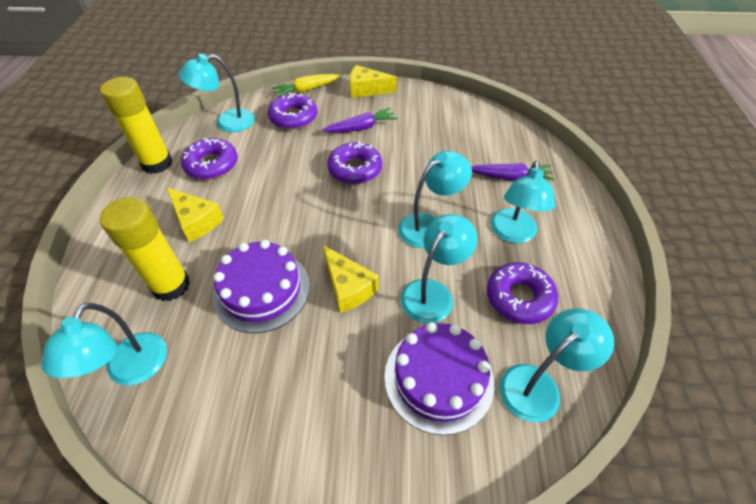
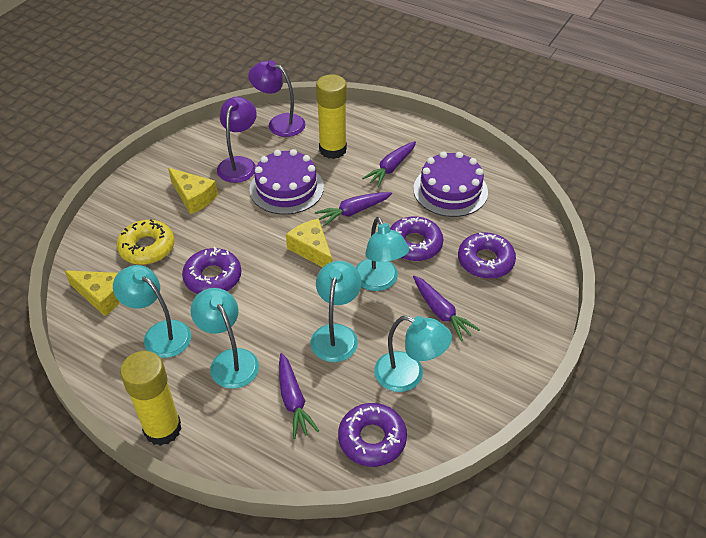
purple carrot: 2 -> 4
purple lamp: 0 -> 2
turquoise lamp: 6 -> 5
yellow carrot: 1 -> 0
yellow donut: 0 -> 1

